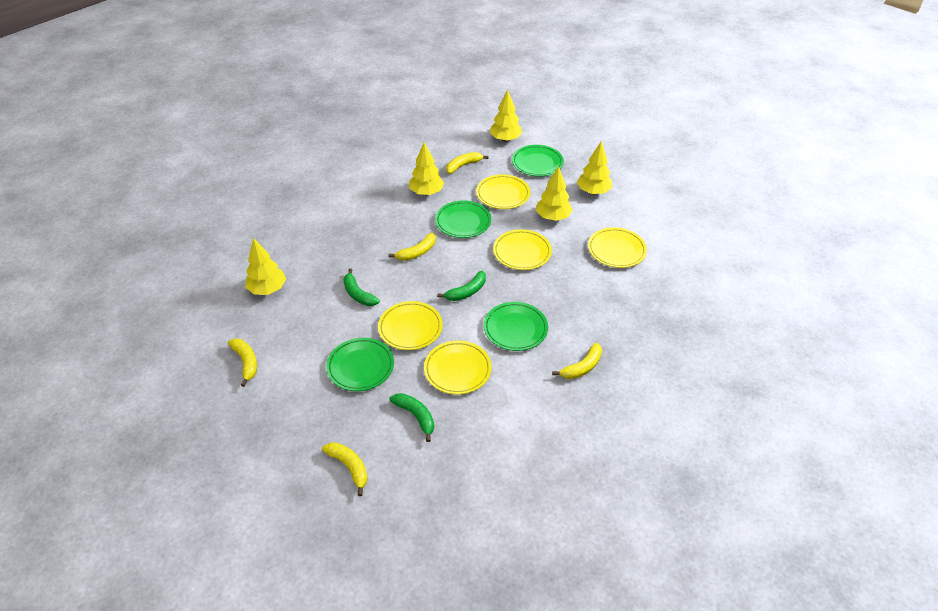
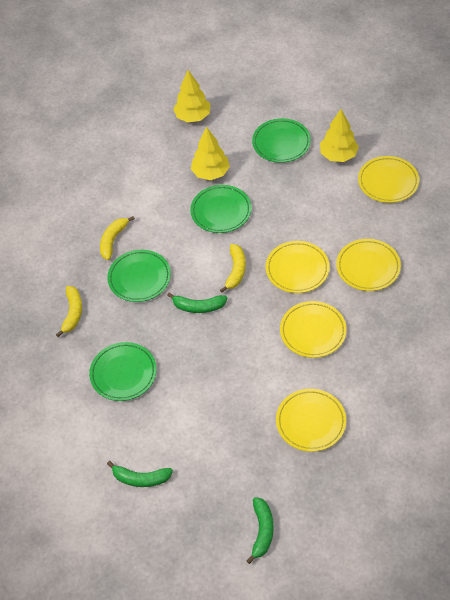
yellow banana: 5 -> 3
yellow tree: 5 -> 3

